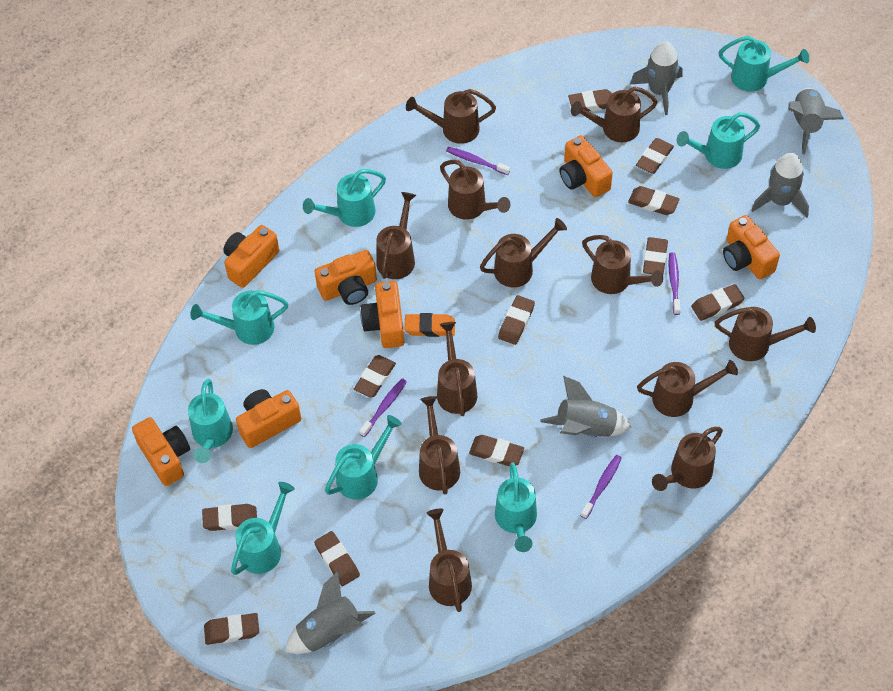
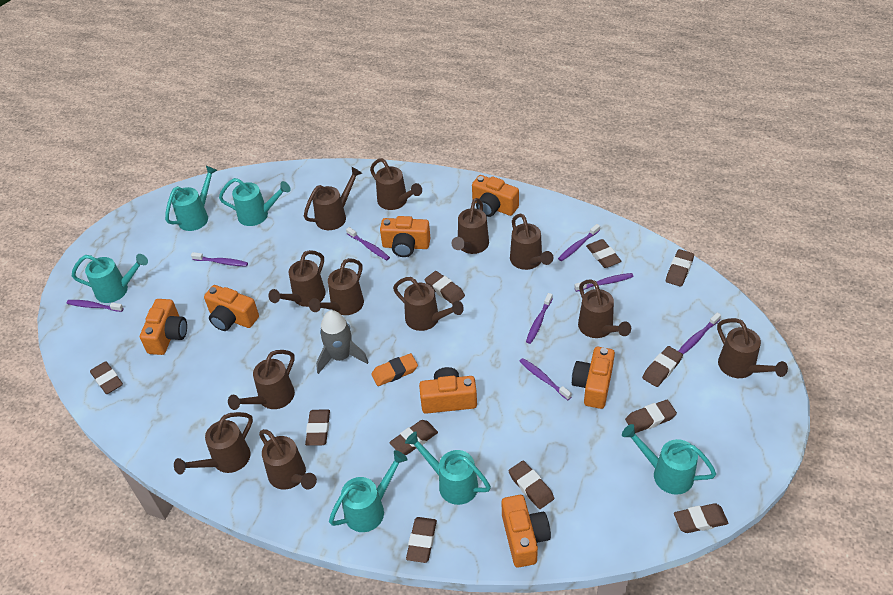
grey rocket: 5 -> 1
purple toothbrush: 4 -> 8
turquoise watering can: 8 -> 6

